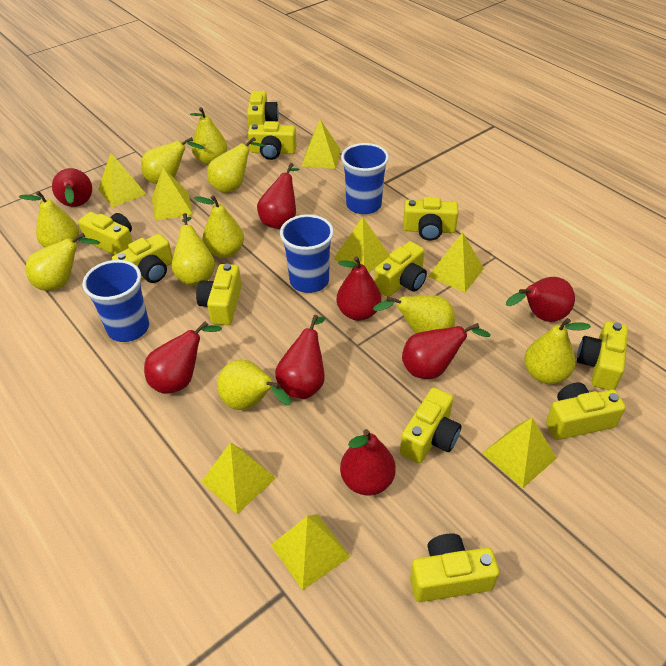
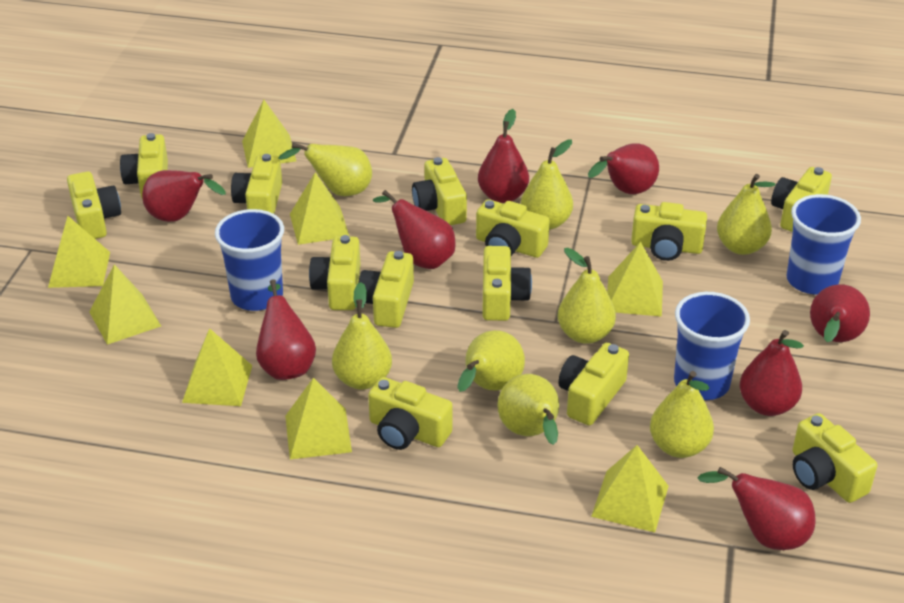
yellow camera: 11 -> 13
yellow pear: 10 -> 8

